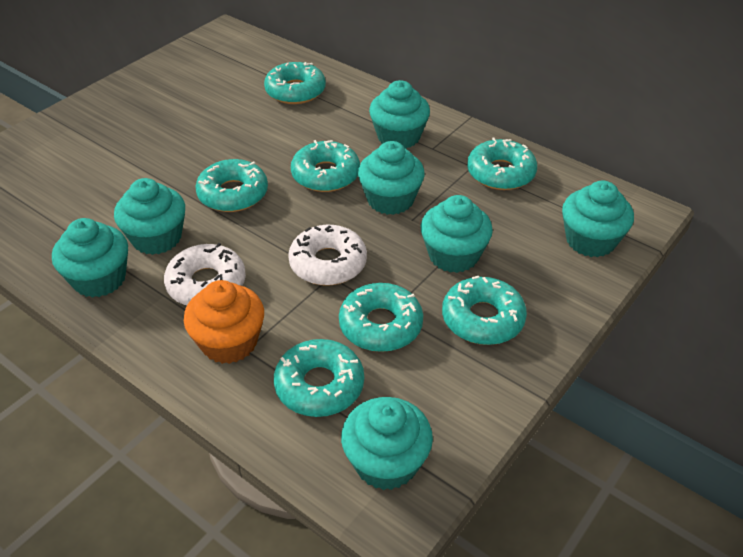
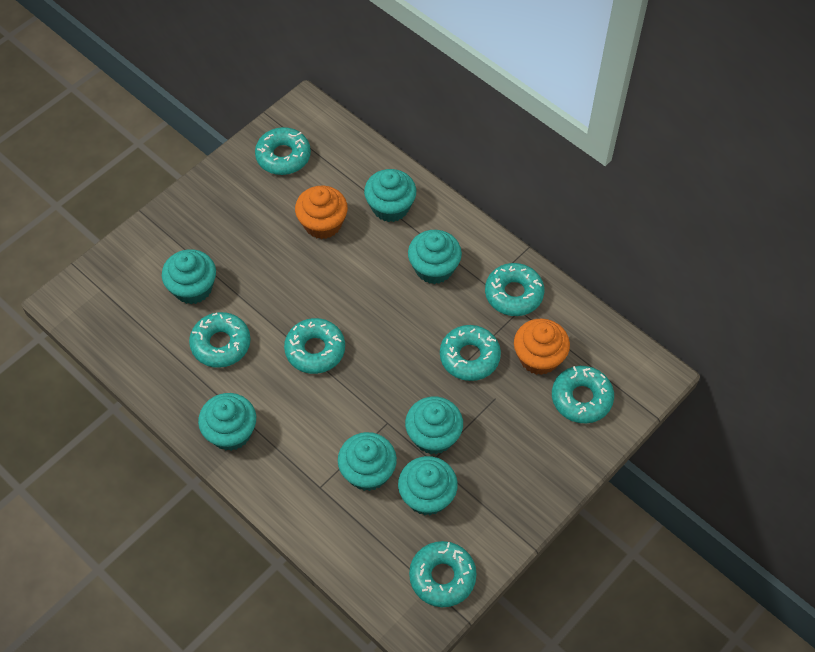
orange cupcake: 1 -> 2
white donut: 2 -> 0

